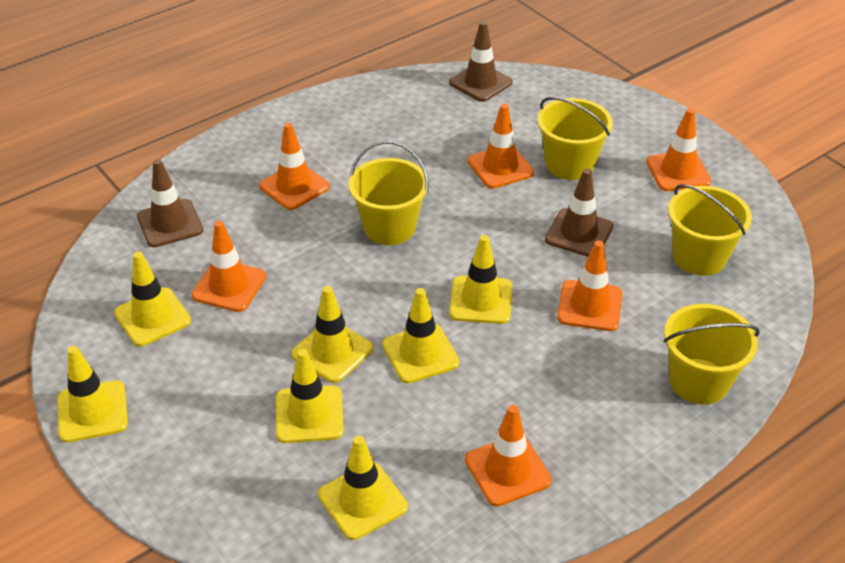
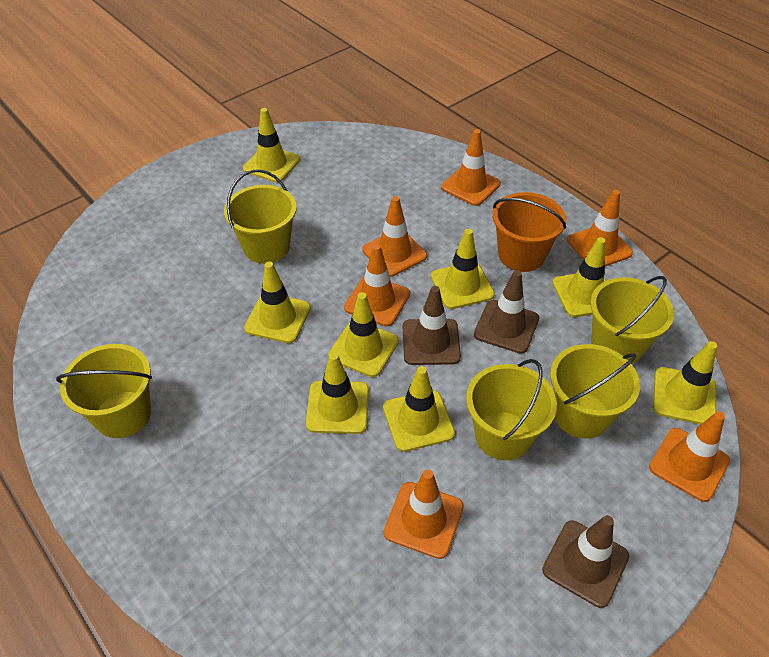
orange bucket: 0 -> 1
yellow bucket: 4 -> 5
yellow traffic cone: 7 -> 8

